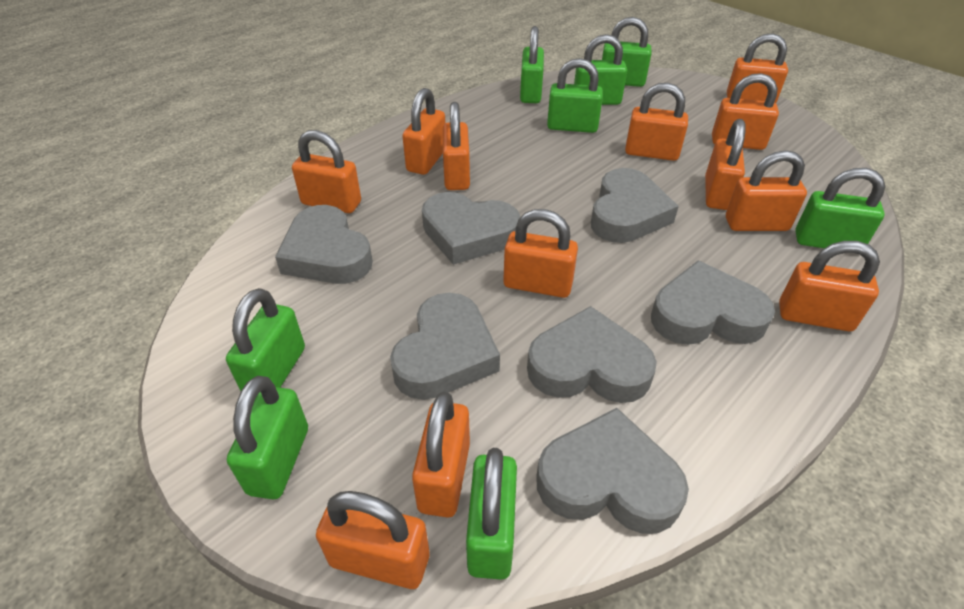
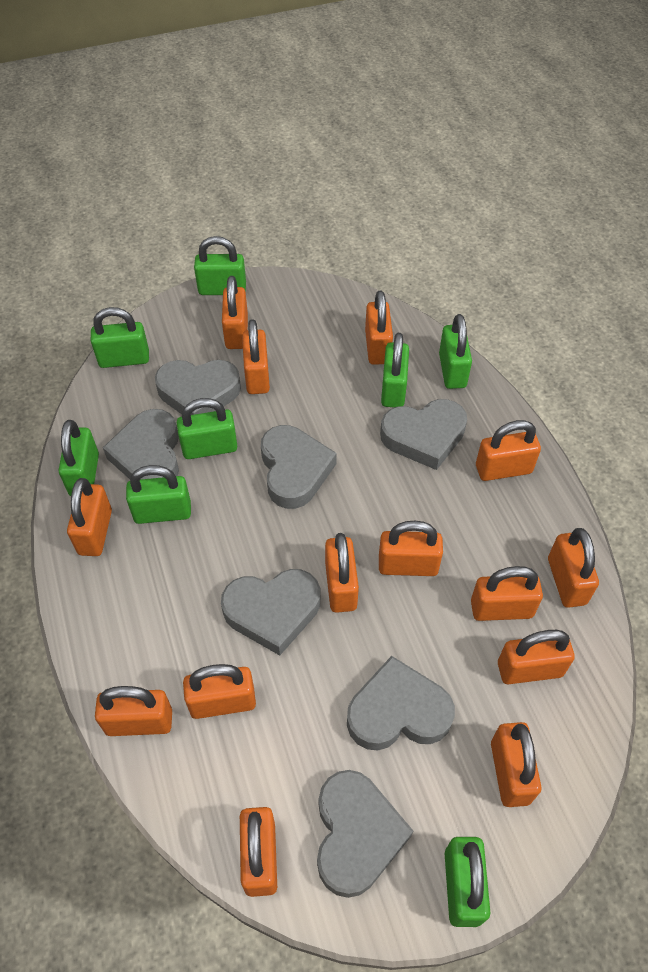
orange padlock: 12 -> 14

